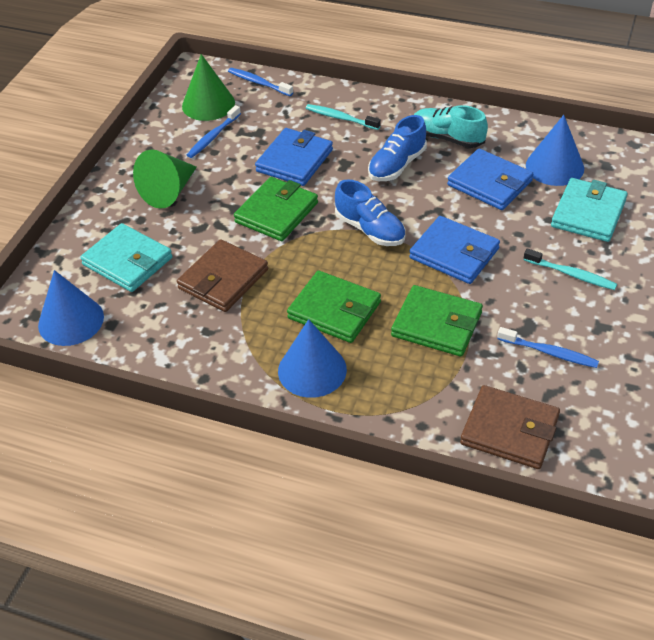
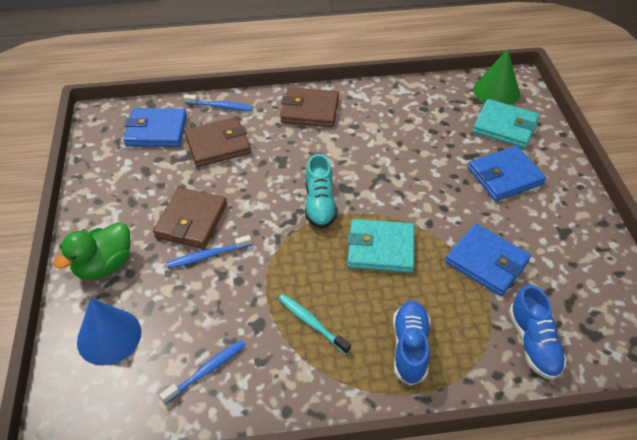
blue cone: 3 -> 1
brown wallet: 2 -> 3
green cone: 2 -> 1
green duck: 0 -> 1
green wallet: 3 -> 0
turquoise toothbrush: 2 -> 1

